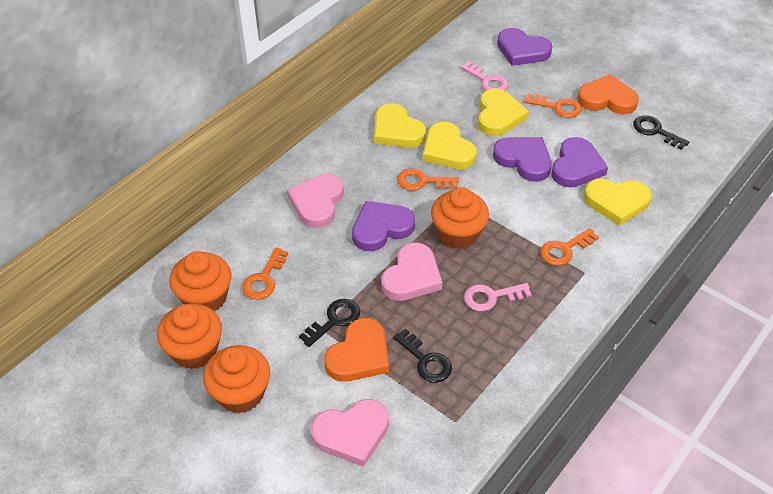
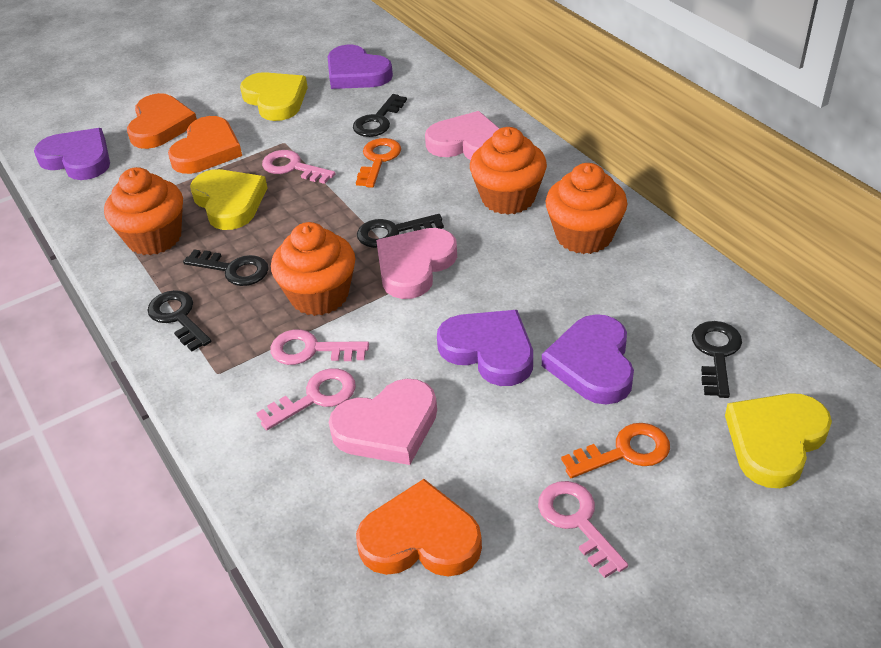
black key: 3 -> 5
orange heart: 2 -> 3
orange key: 4 -> 2
pink key: 2 -> 4
yellow heart: 4 -> 3

